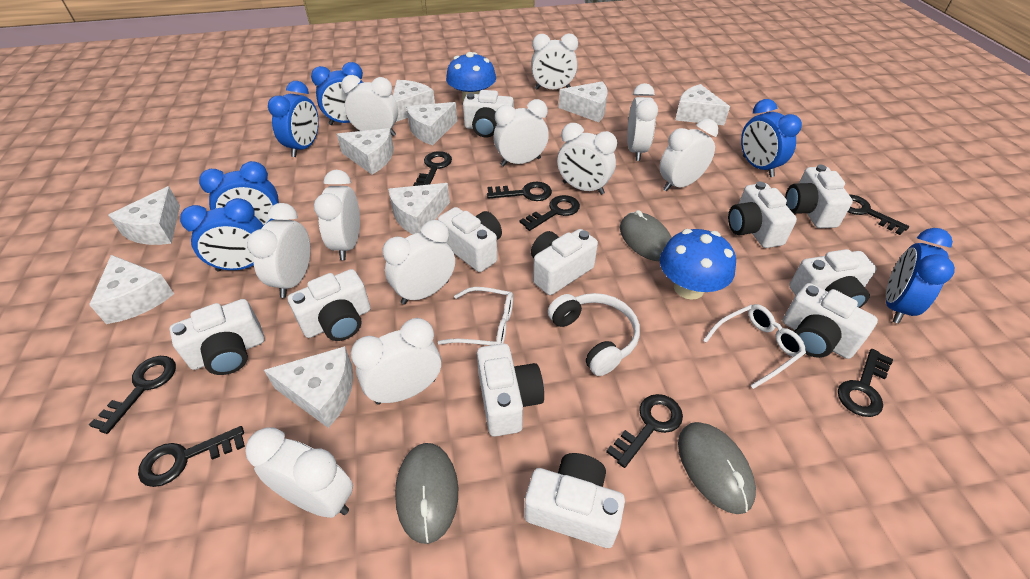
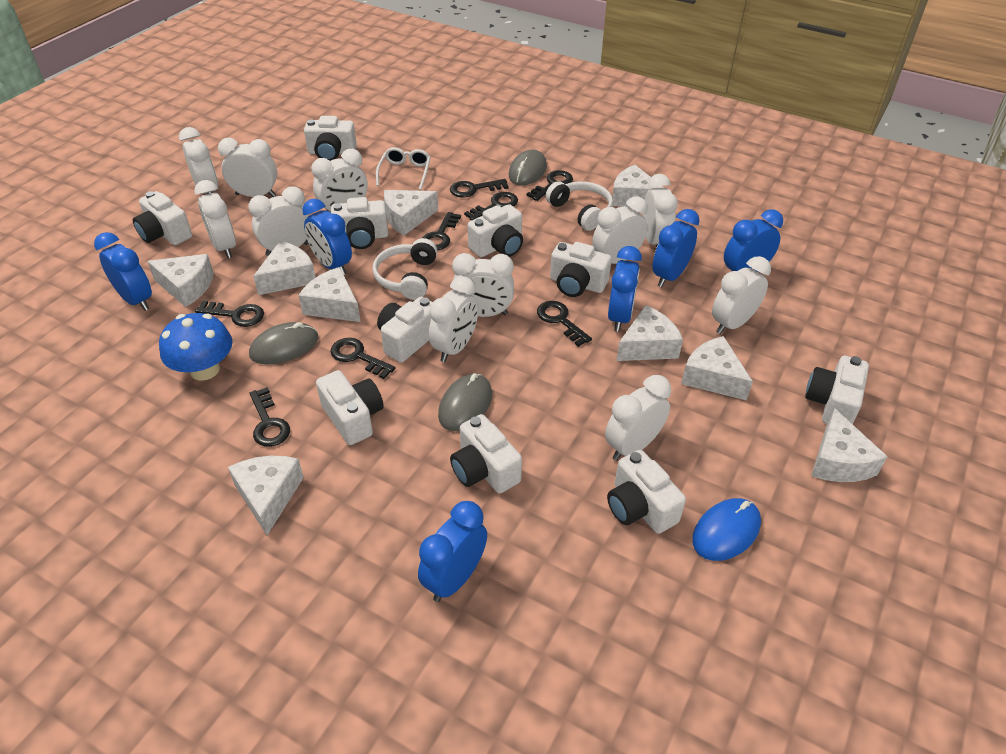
blue mouse: 0 -> 1
blue mushroom: 2 -> 1
white camera: 11 -> 10
white glasses: 2 -> 1
white headphones: 1 -> 2

